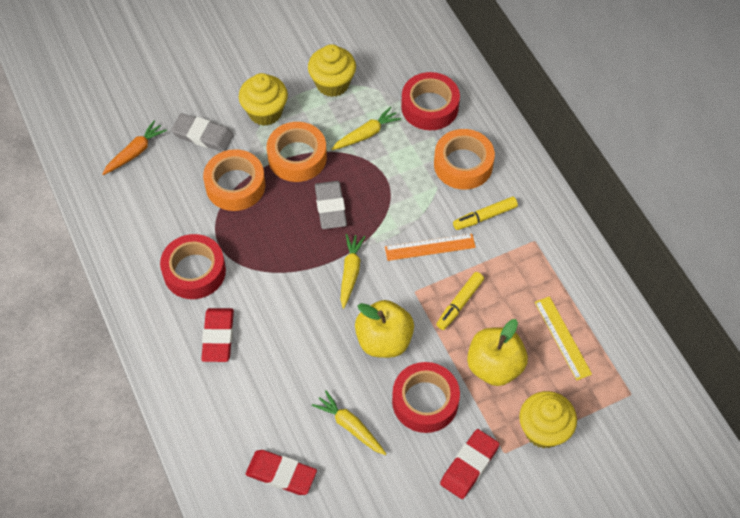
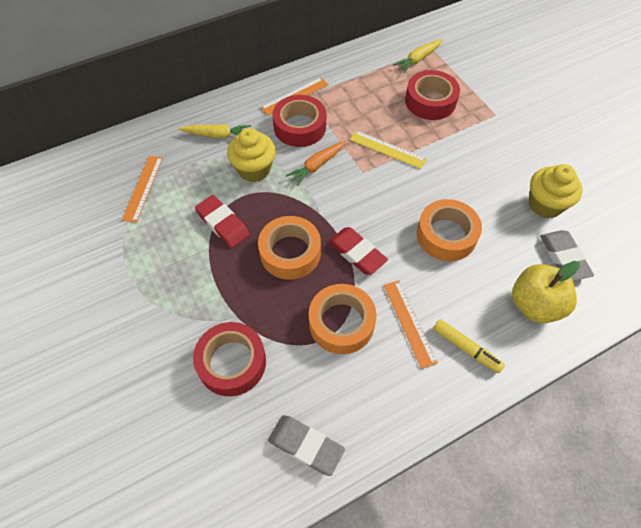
orange ruler: 1 -> 3
red eraser: 3 -> 2
yellow apple: 2 -> 1
yellow carrot: 3 -> 2
yellow cupcake: 3 -> 2
yellow marker: 2 -> 1

